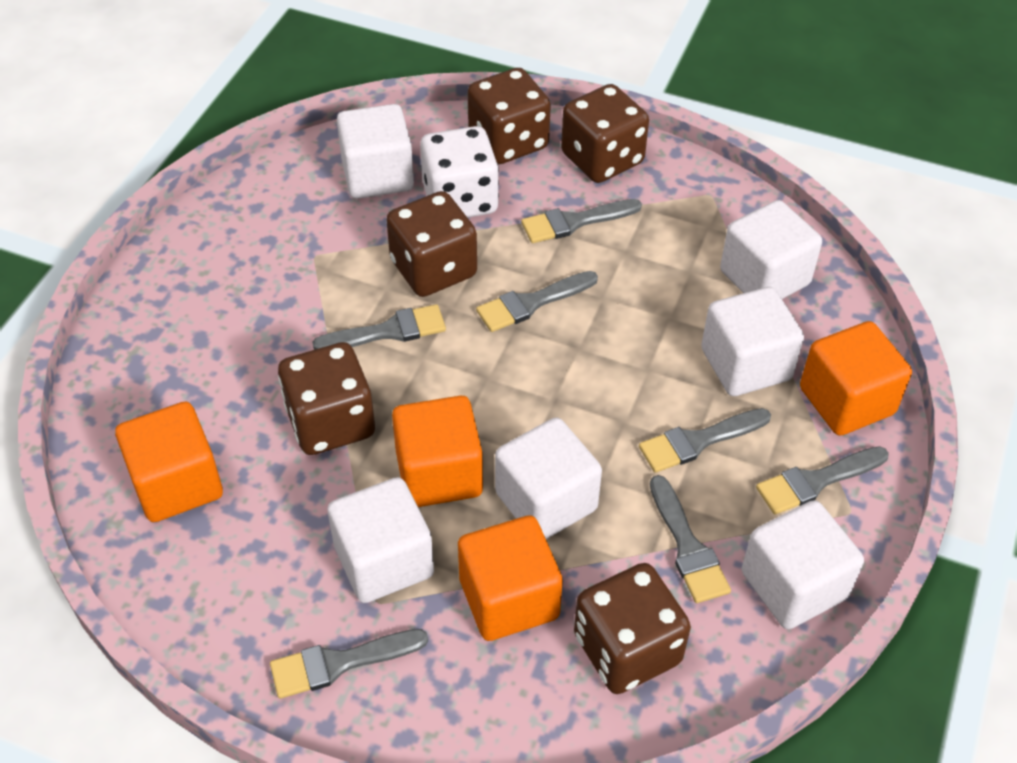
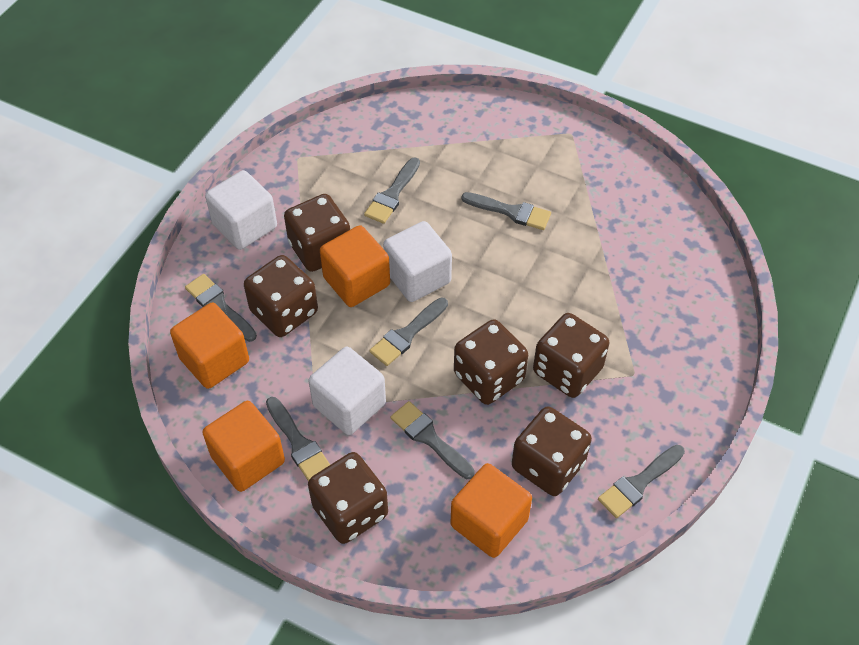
brown dice: 5 -> 6
white cube: 6 -> 3
white dice: 1 -> 0

